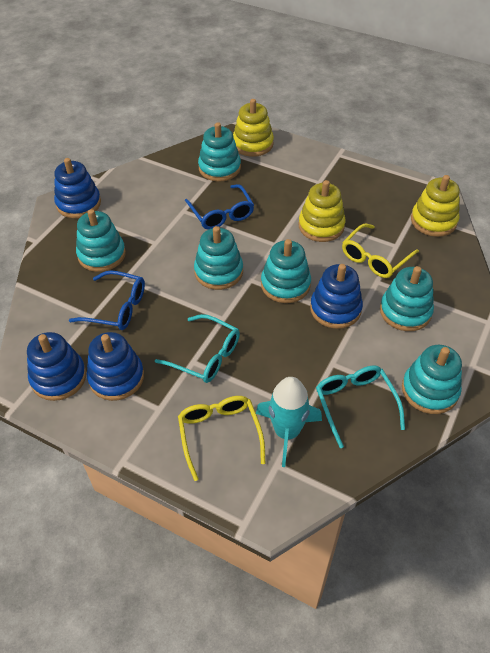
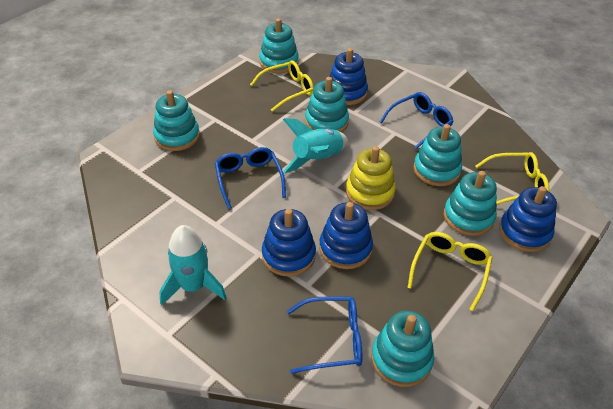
blue glasses: 2 -> 3
turquoise glasses: 2 -> 0
turquoise rocket: 1 -> 2
yellow glasses: 2 -> 3
yellow stacking toy: 3 -> 1

